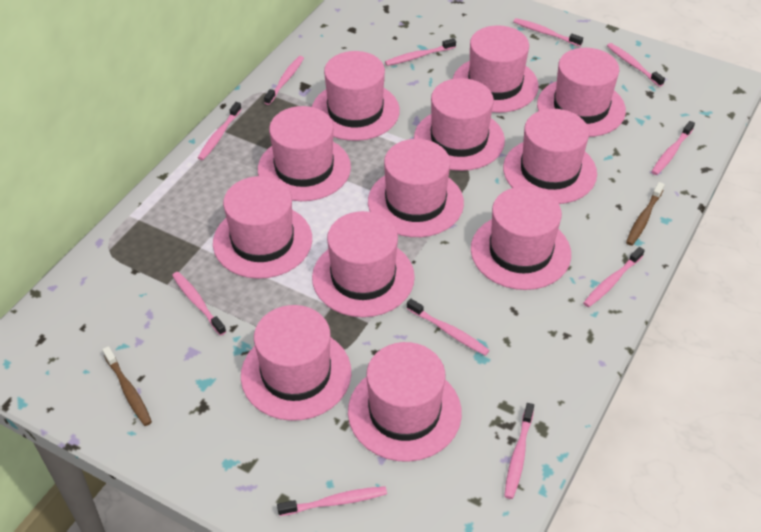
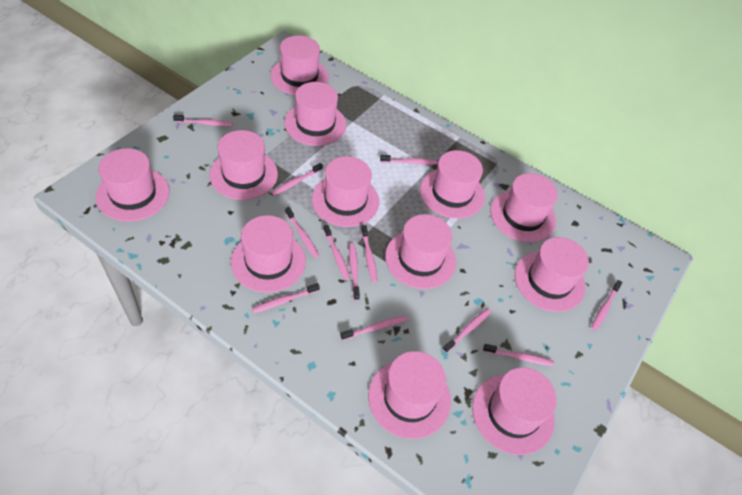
brown toothbrush: 2 -> 0
pink toothbrush: 11 -> 12

